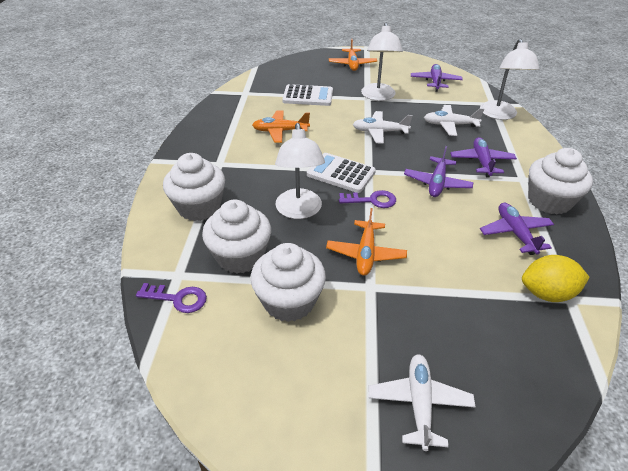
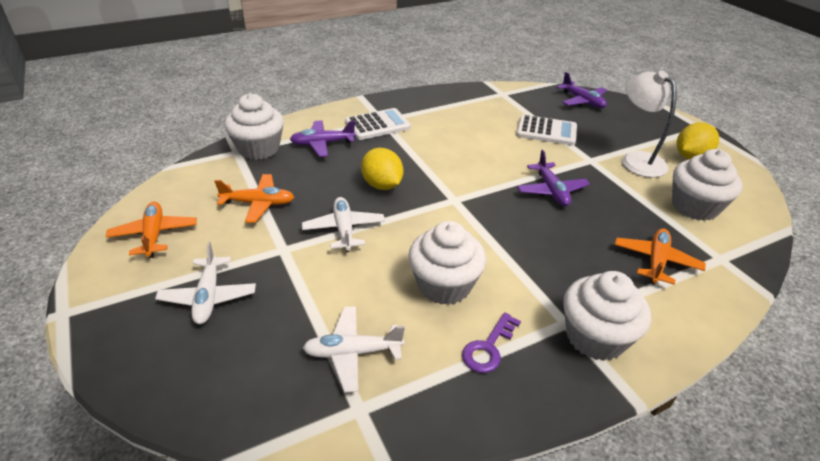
purple key: 2 -> 1
purple plane: 4 -> 3
white lamp: 3 -> 1
yellow lemon: 1 -> 2

